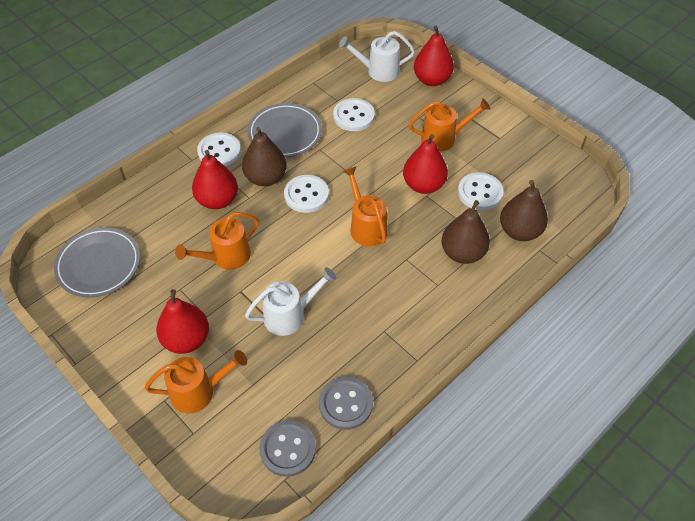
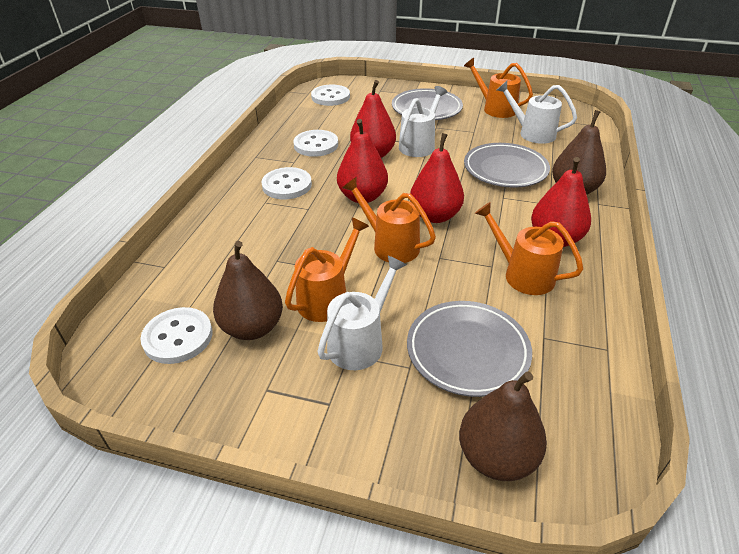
grey button: 2 -> 0
grey plate: 2 -> 3
white watering can: 2 -> 3

